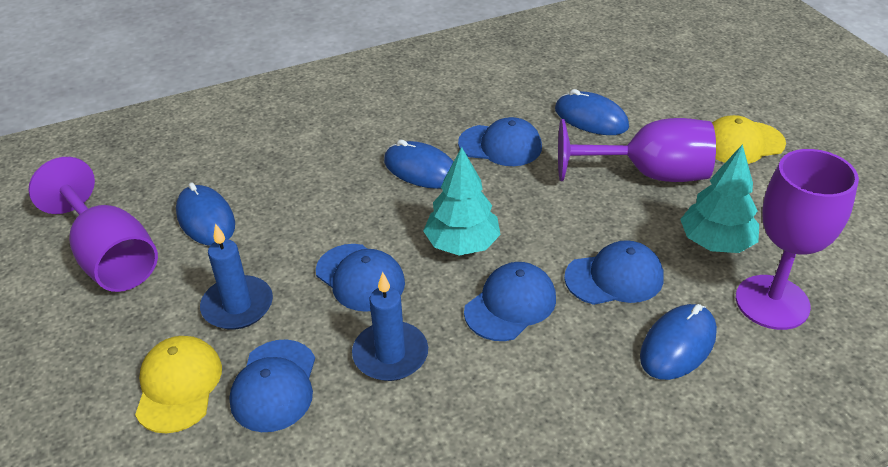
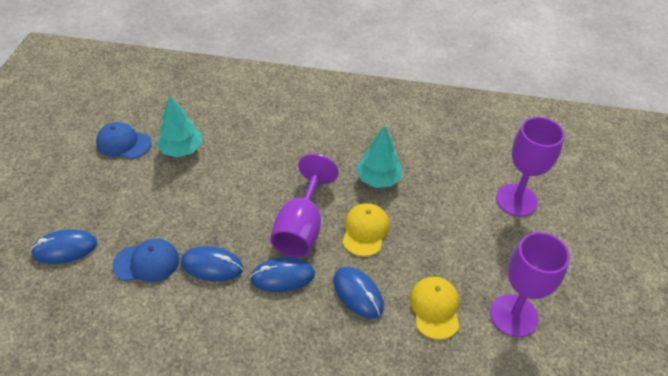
blue candle: 2 -> 0
blue cap: 5 -> 2

